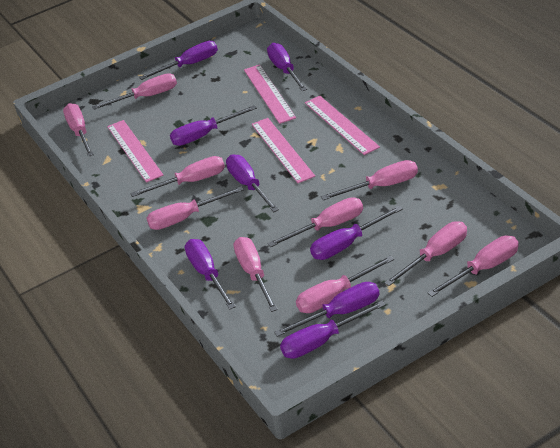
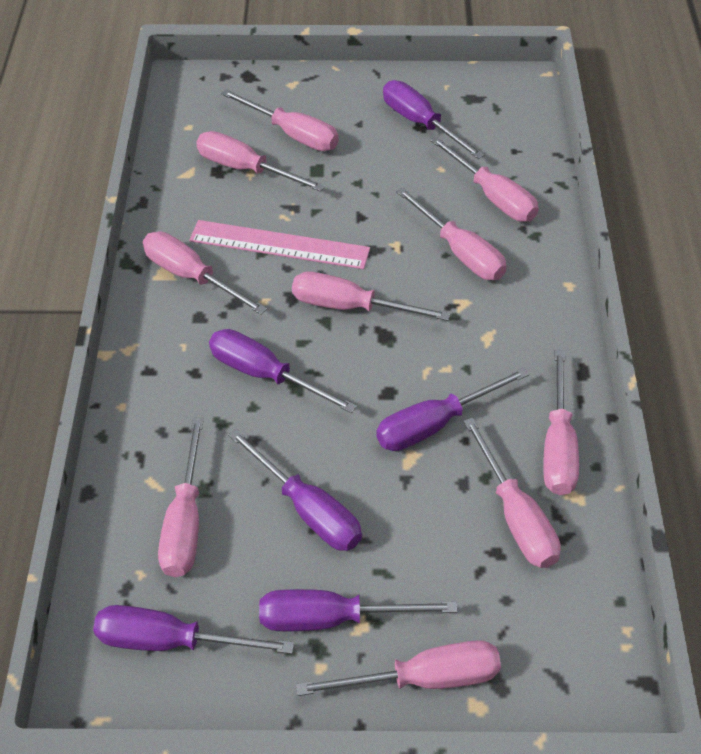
pink ruler: 4 -> 1
purple screwdriver: 8 -> 6

